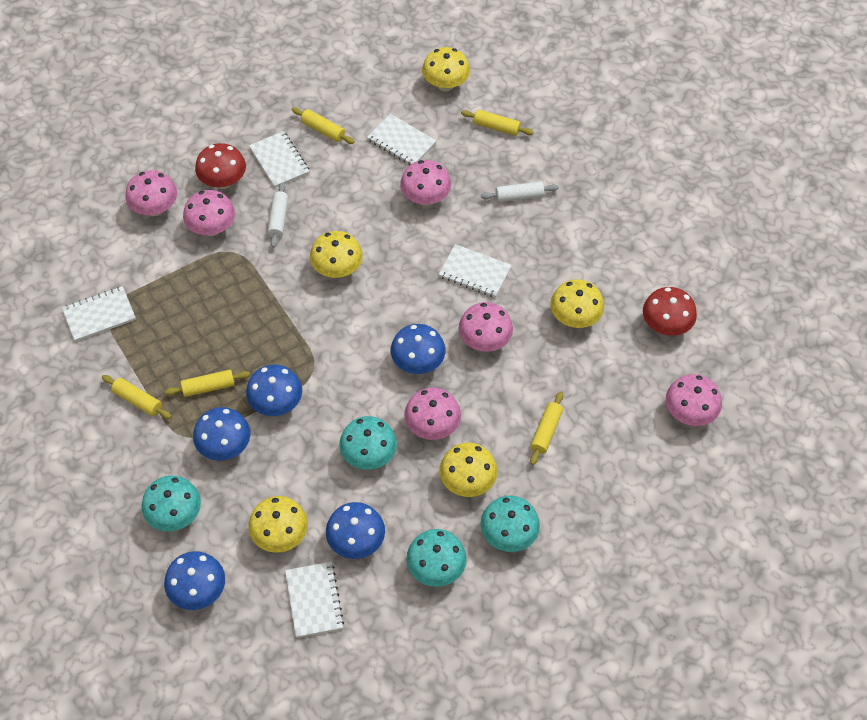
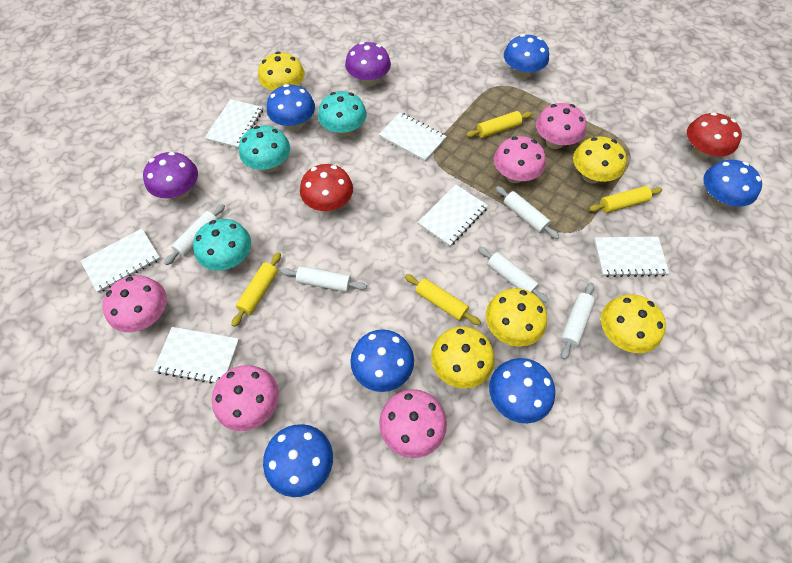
blue mushroom: 5 -> 6
pink mushroom: 6 -> 5
purple mushroom: 0 -> 2
turquoise mushroom: 4 -> 3
white notebook: 5 -> 6
white rolling pin: 2 -> 5
yellow rolling pin: 5 -> 4

